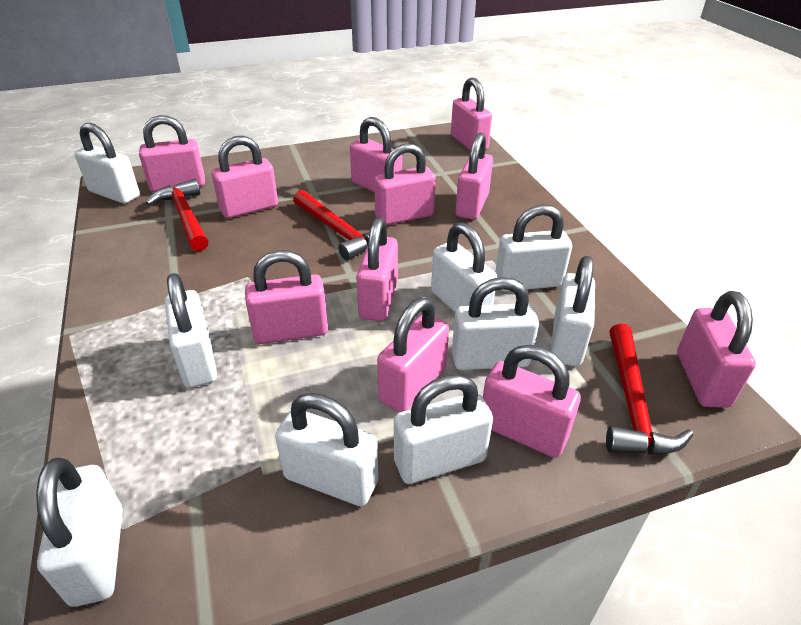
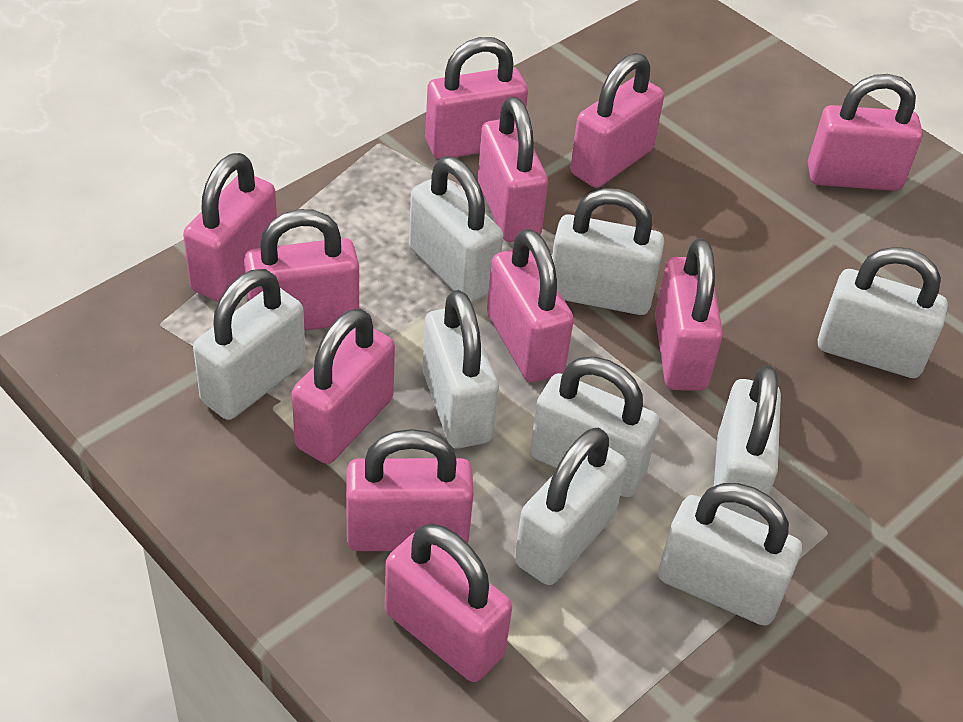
red hammer: 3 -> 0

